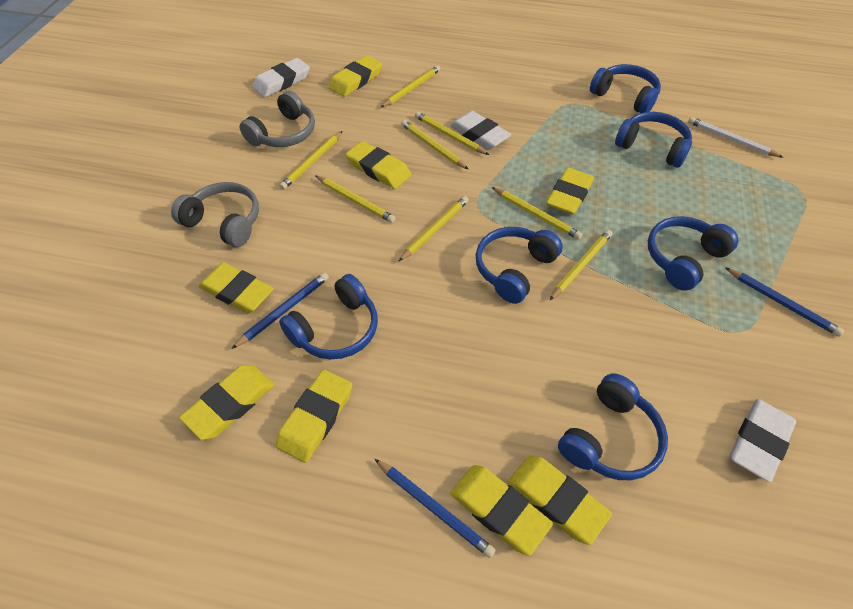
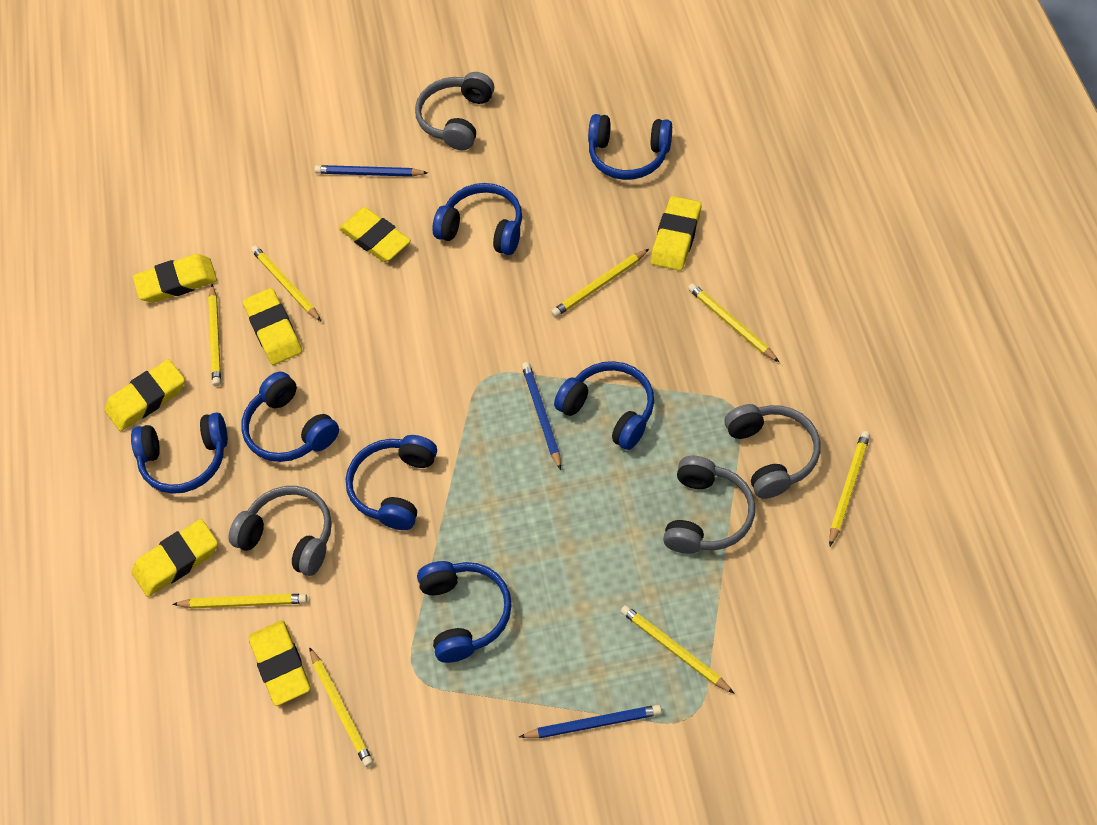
blue headphones: 6 -> 7
grey headphones: 2 -> 4
white eraser: 3 -> 0
white pencil: 1 -> 0
yellow eraser: 8 -> 7

